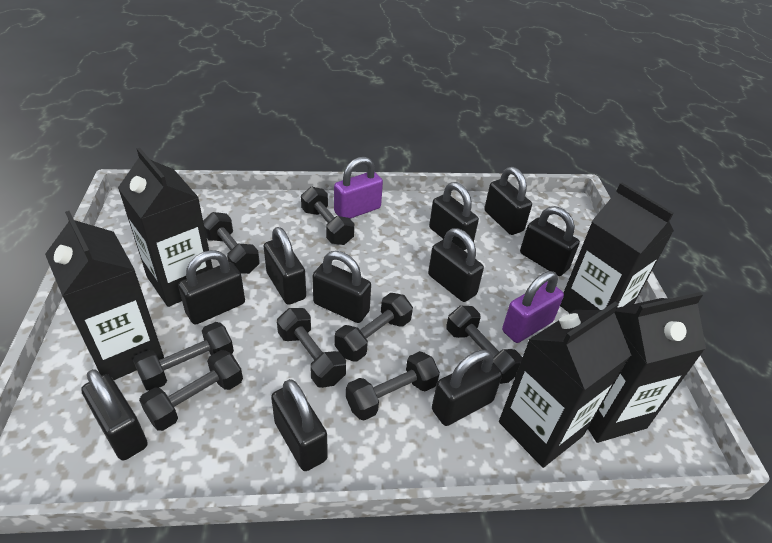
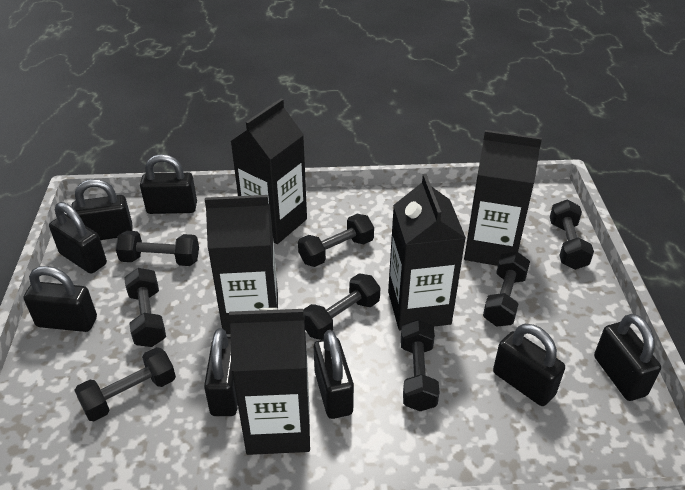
black padlock: 10 -> 8
purple padlock: 2 -> 0

